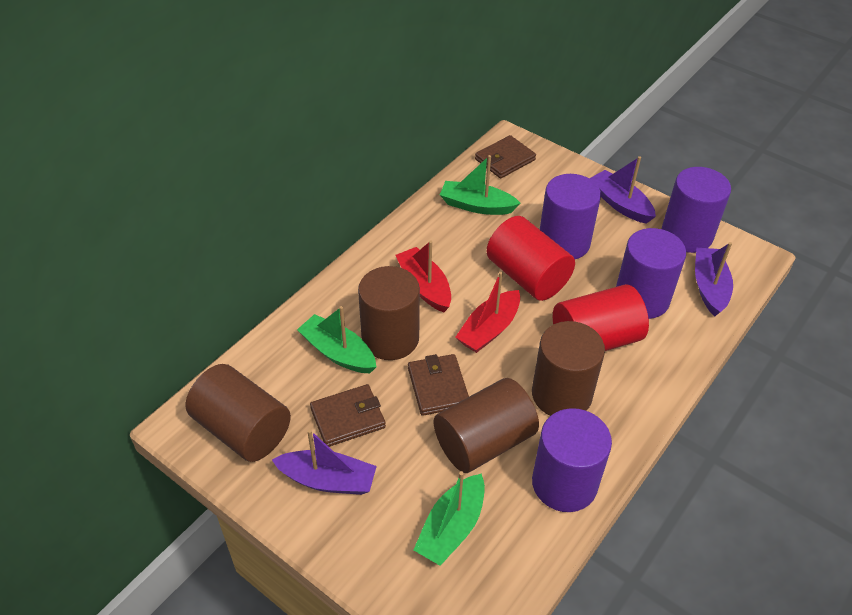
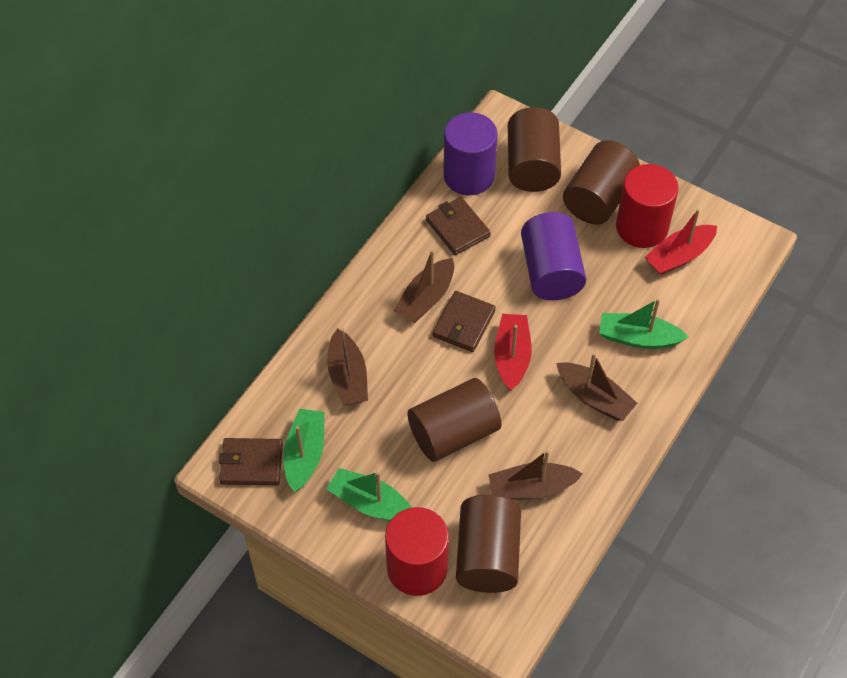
brown boat: 0 -> 4
purple boat: 3 -> 0
purple cylinder: 4 -> 2

